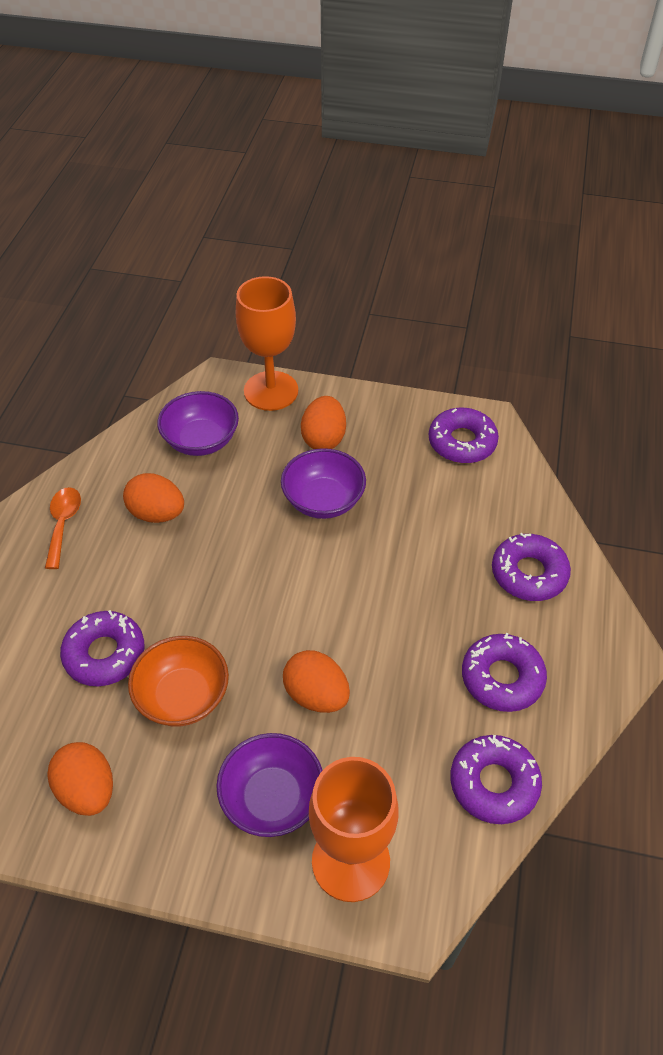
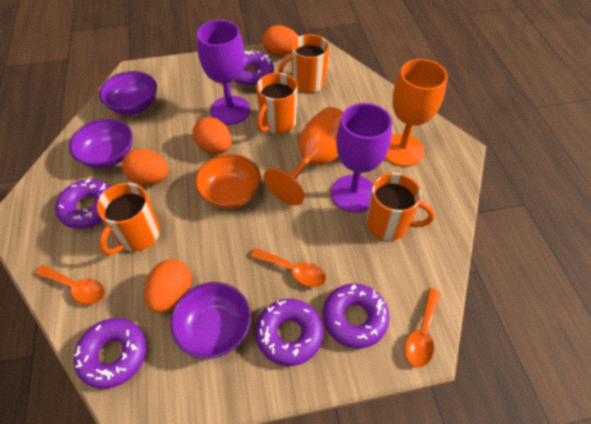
orange mug: 0 -> 4
orange spoon: 1 -> 3
purple goblet: 0 -> 2

